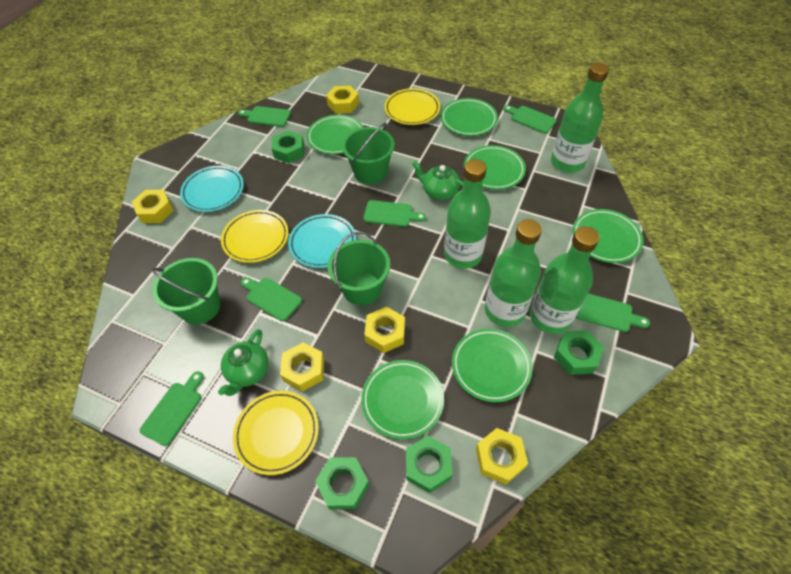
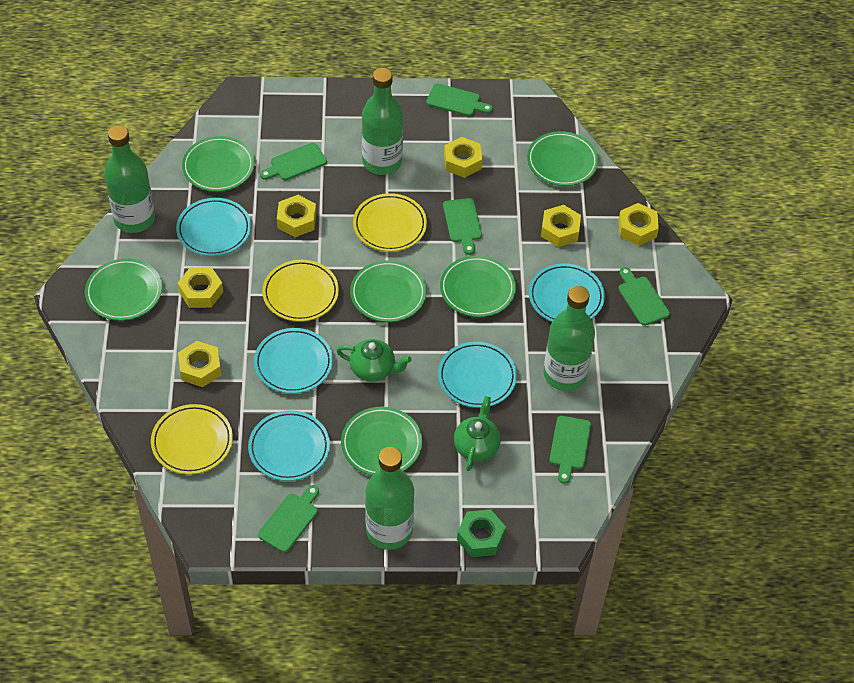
green bucket: 3 -> 0
green nut: 4 -> 1
turquoise plate: 2 -> 5
yellow nut: 5 -> 6

